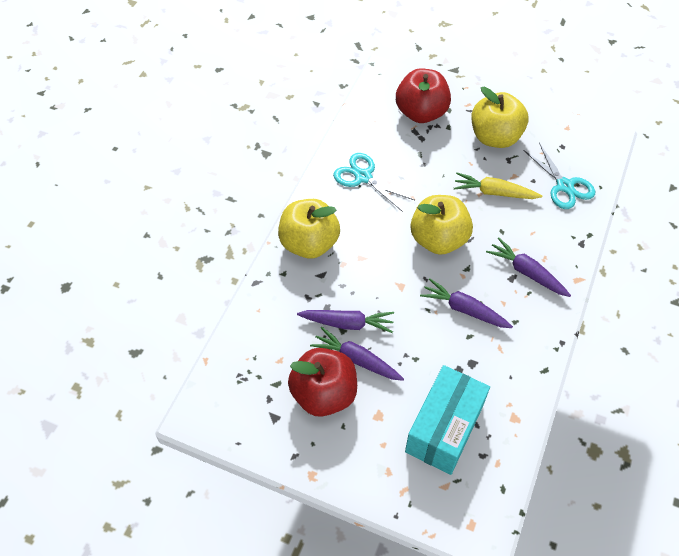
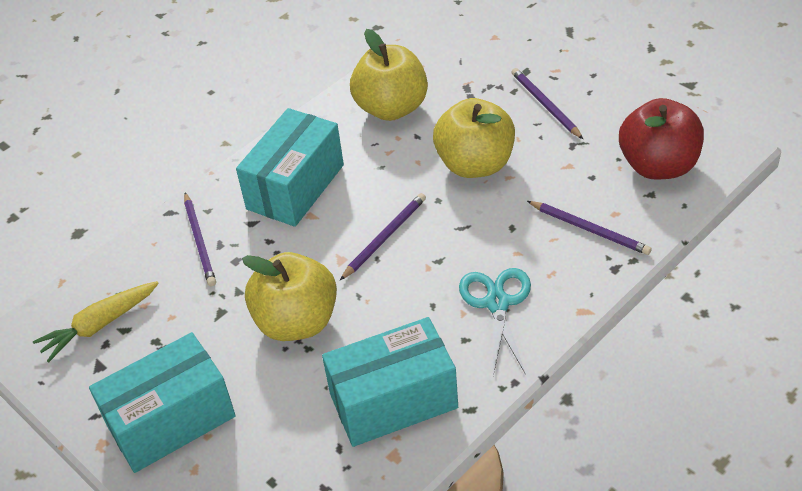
purple carrot: 4 -> 0
purple pencil: 0 -> 4
red apple: 2 -> 1
turquoise box: 1 -> 3
turquoise scissors: 2 -> 1

